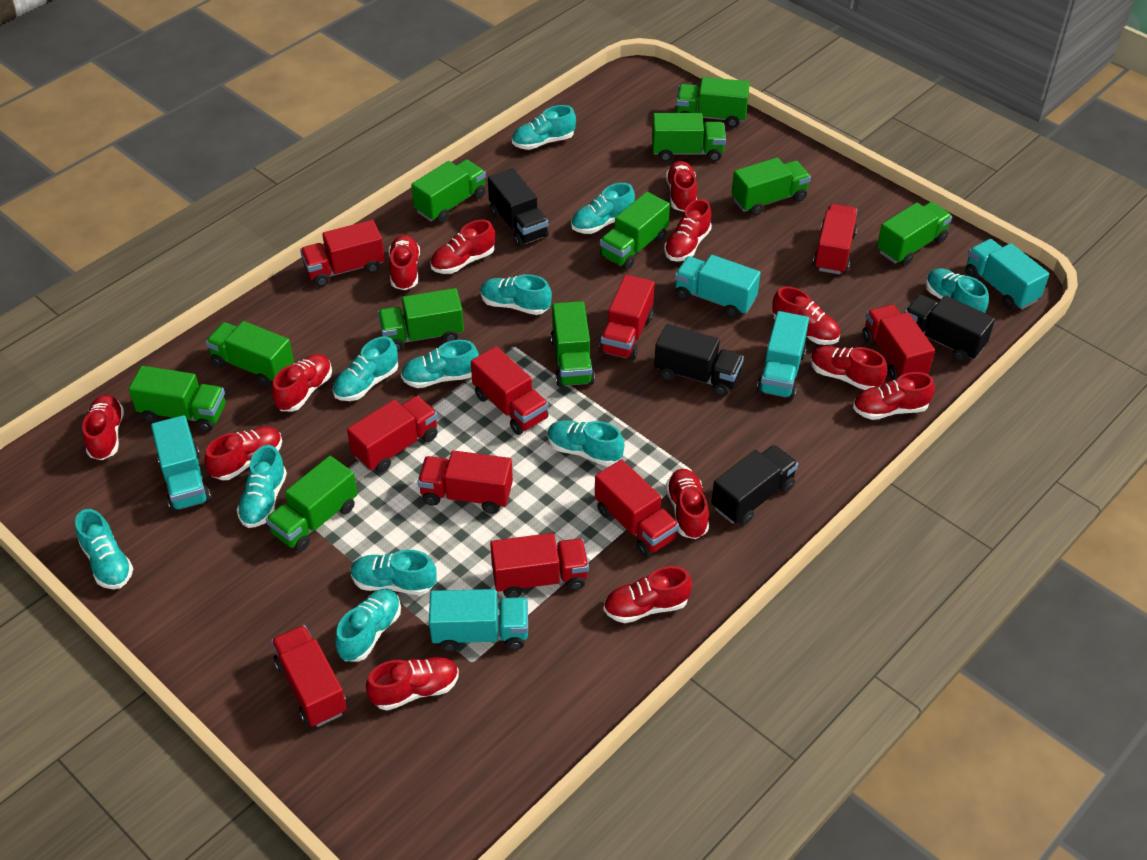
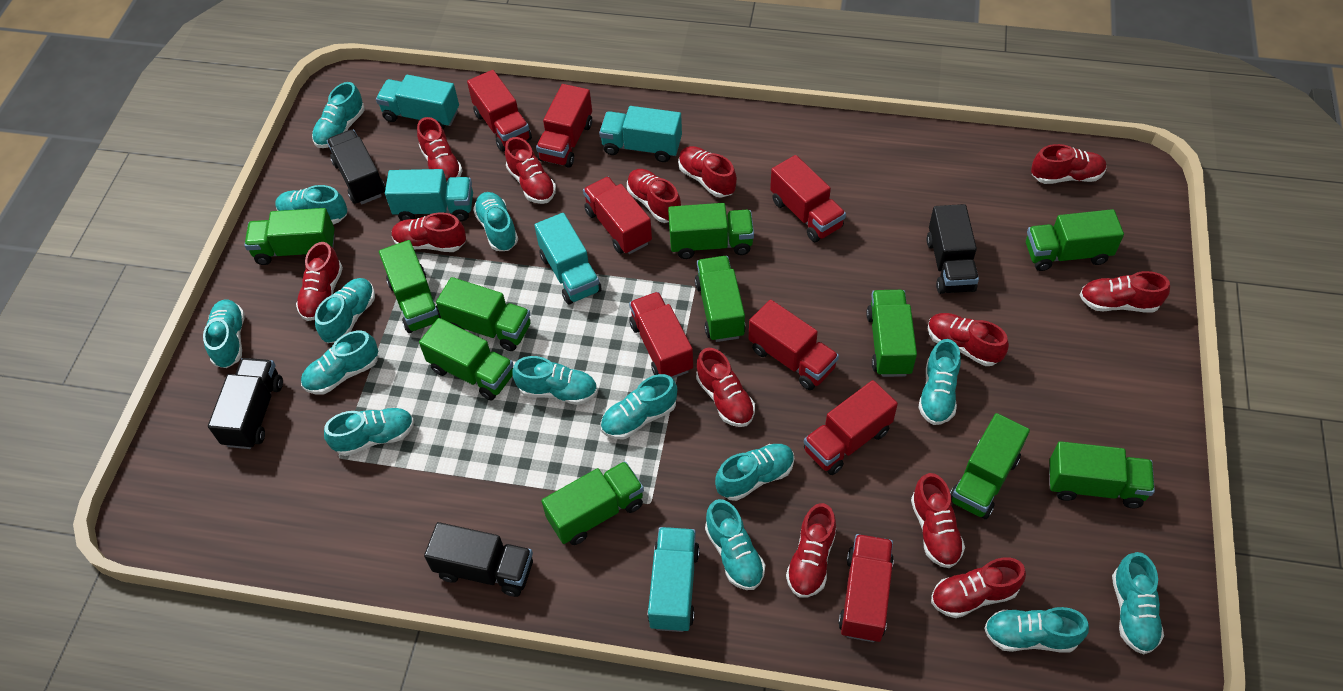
red truck: 10 -> 8
turquoise shoe: 11 -> 14

